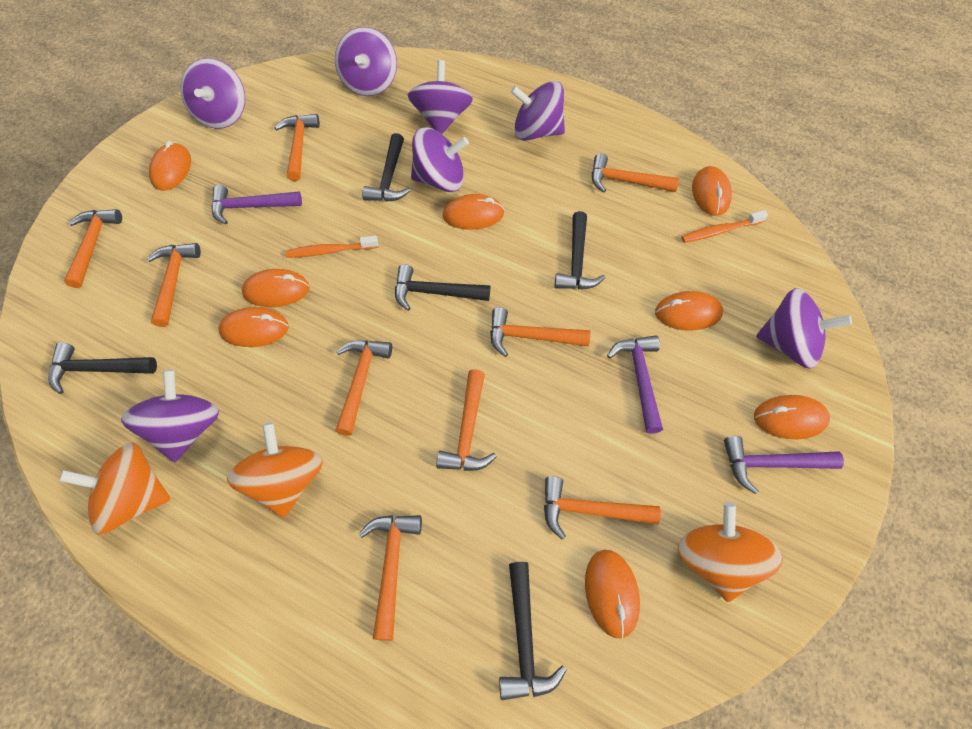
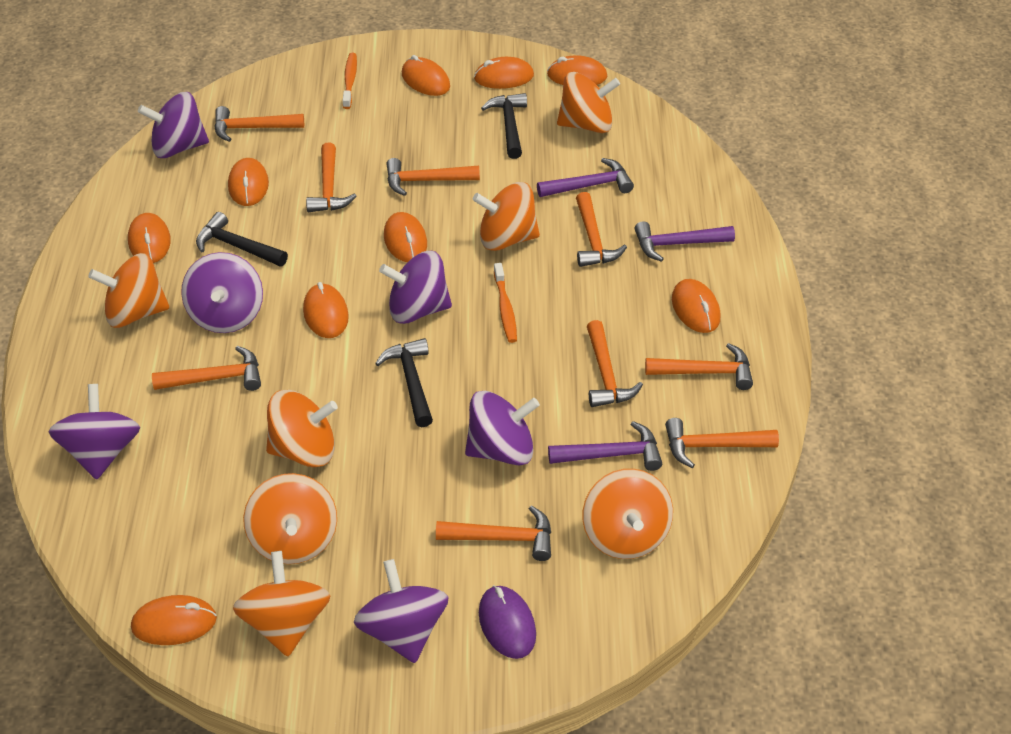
black hammer: 5 -> 3
orange mouse: 8 -> 9
orange spinning top: 3 -> 7
purple mouse: 0 -> 1
purple spinning top: 7 -> 6

